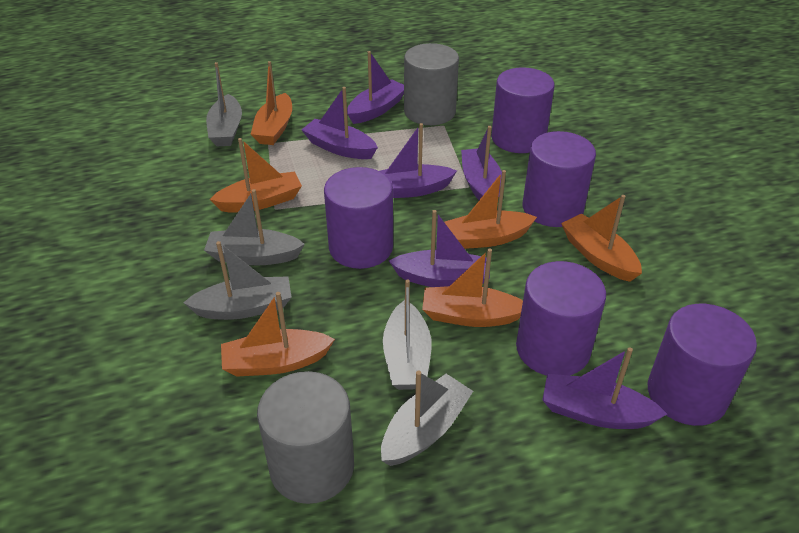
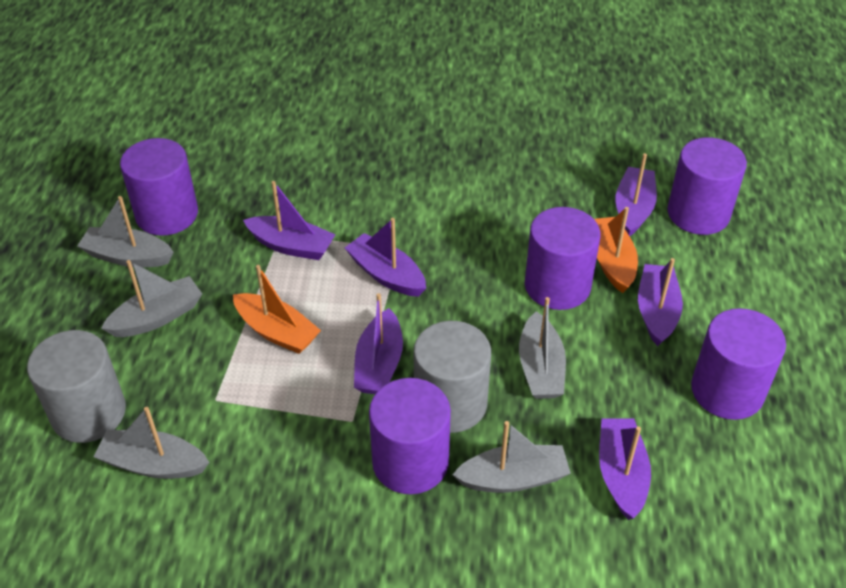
orange boat: 6 -> 2

